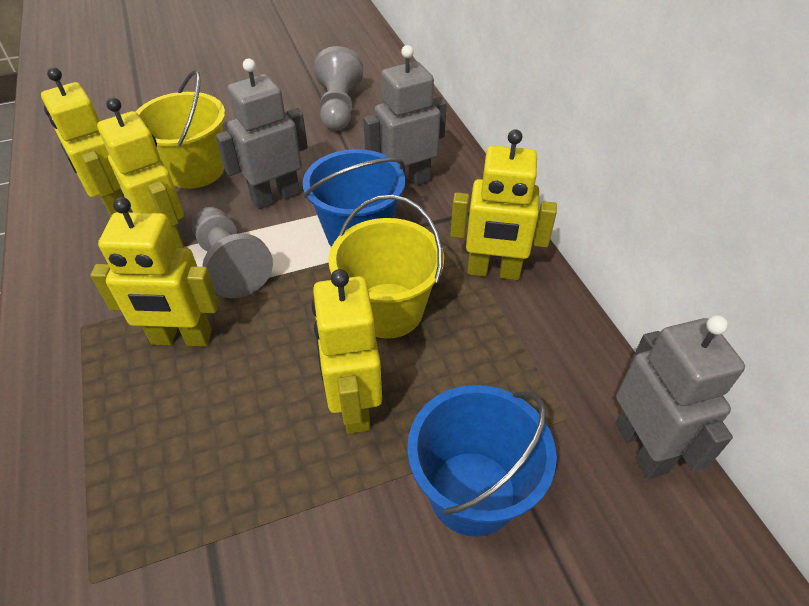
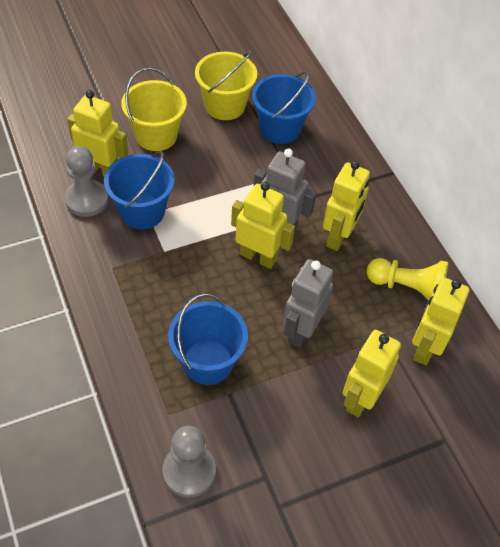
blue bucket: 2 -> 3
grey robot: 3 -> 2
yellow pawn: 0 -> 1

